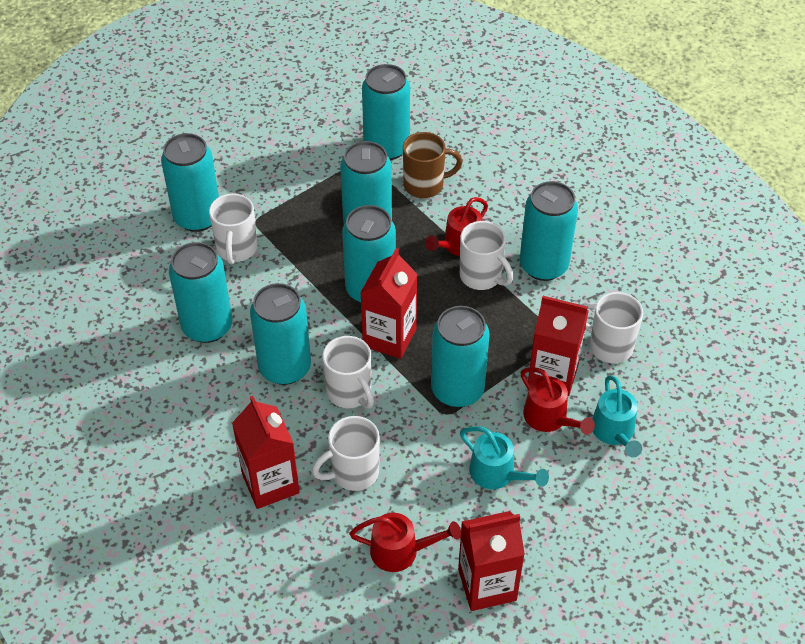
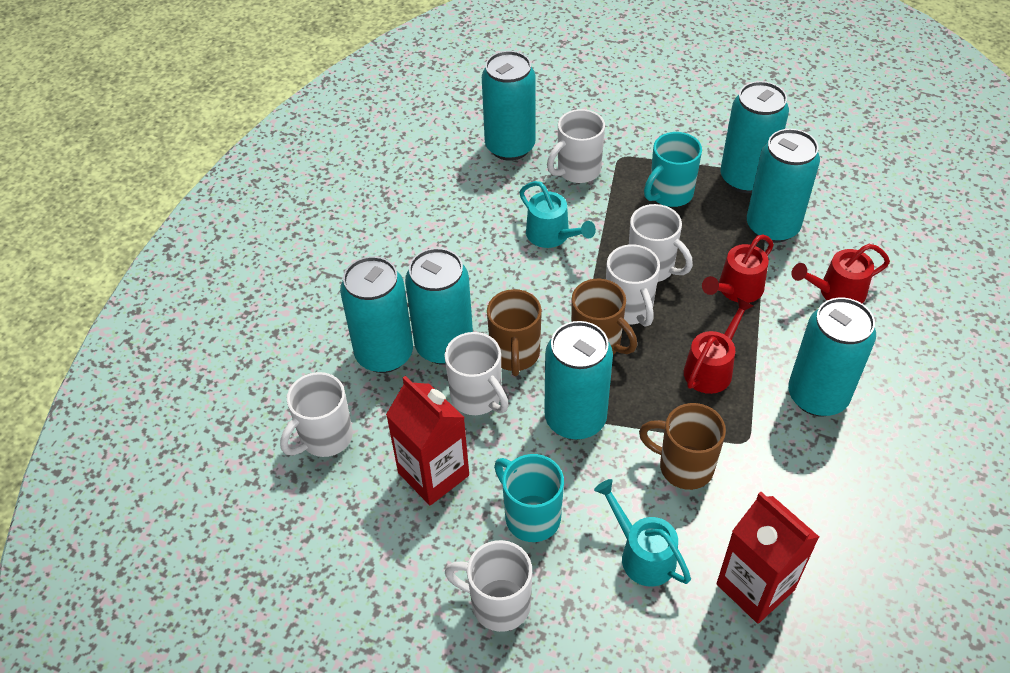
brown mug: 1 -> 3
red carton: 4 -> 2
turquoise can: 8 -> 7
turquoise mug: 0 -> 2
white mug: 5 -> 6

